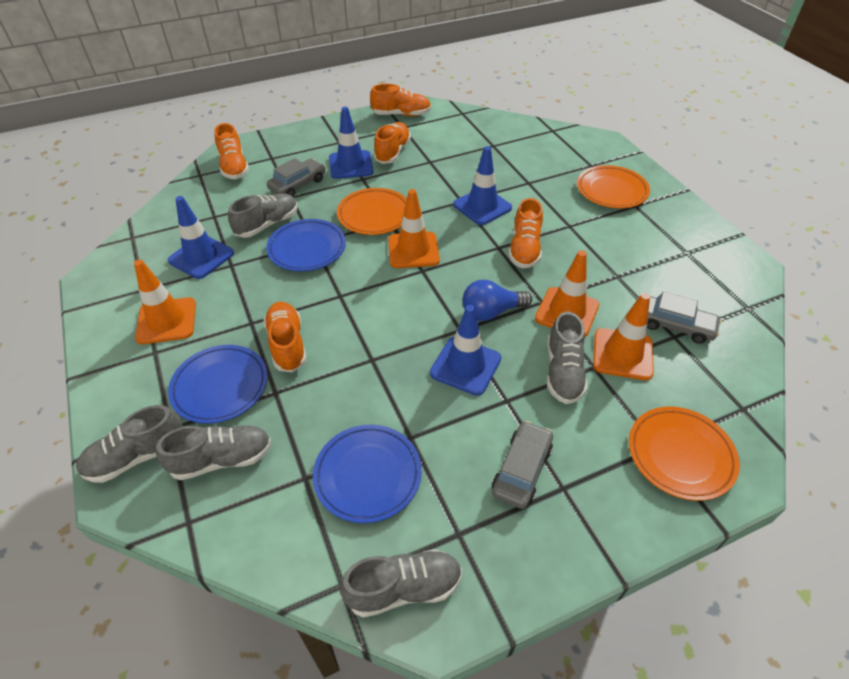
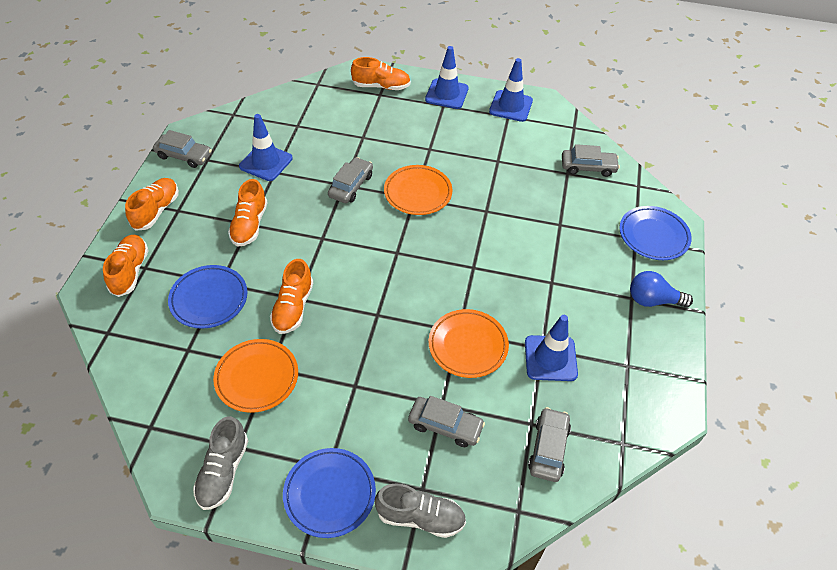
grey car: 3 -> 5
grey shoe: 5 -> 2
orange traffic cone: 4 -> 0

